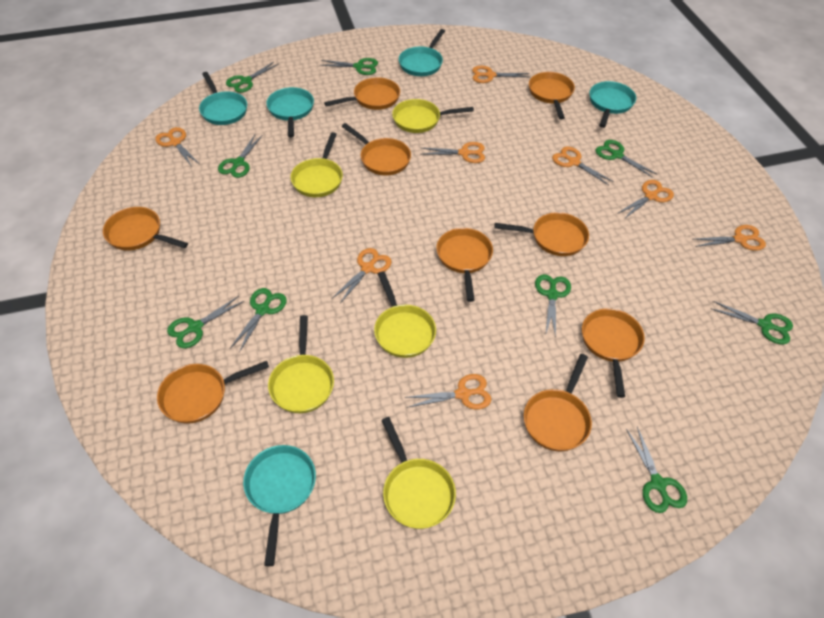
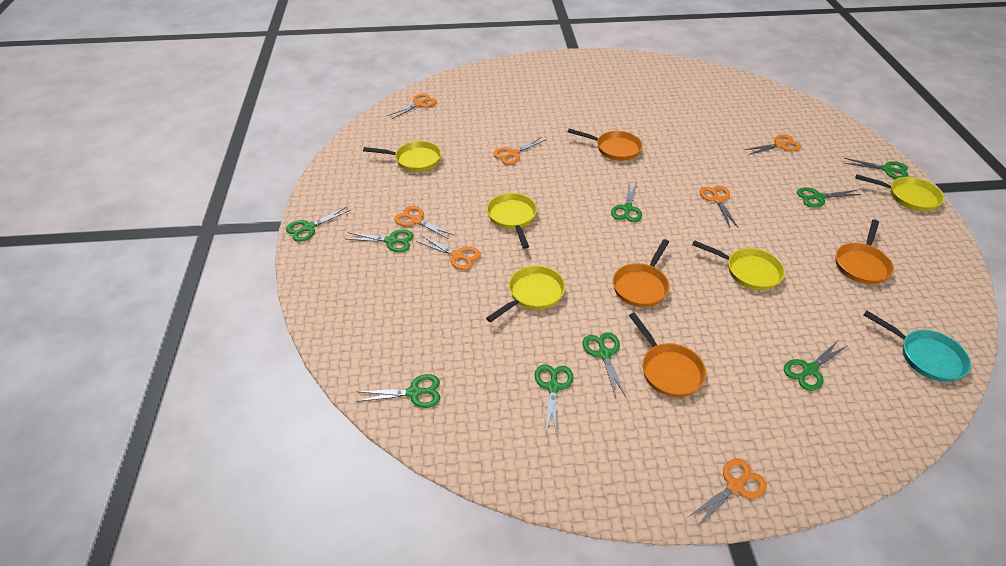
orange pan: 9 -> 4
orange scissors: 8 -> 7
turquoise pan: 5 -> 1

